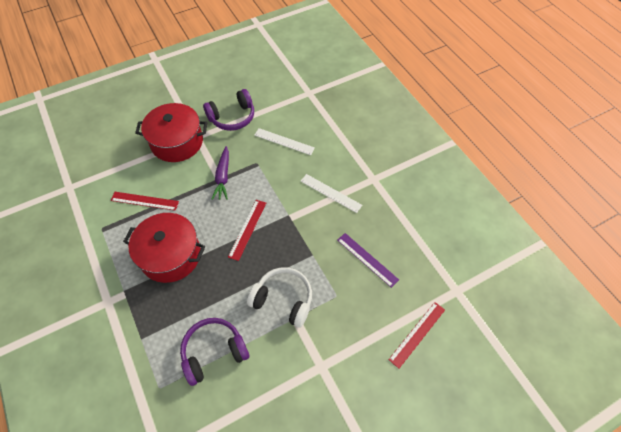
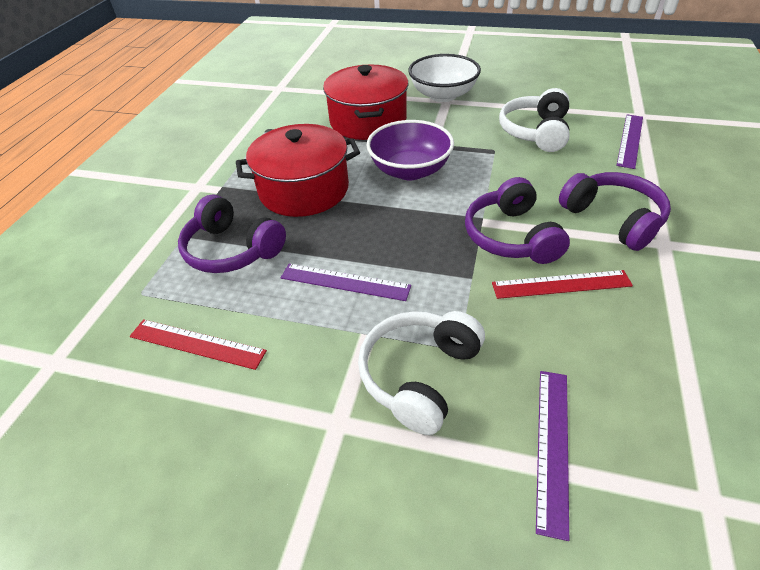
purple bowl: 0 -> 1
purple carrot: 1 -> 0
purple headphones: 2 -> 3
purple ruler: 1 -> 3
red ruler: 3 -> 2
white bowl: 0 -> 1
white headphones: 1 -> 2
white ruler: 2 -> 0

